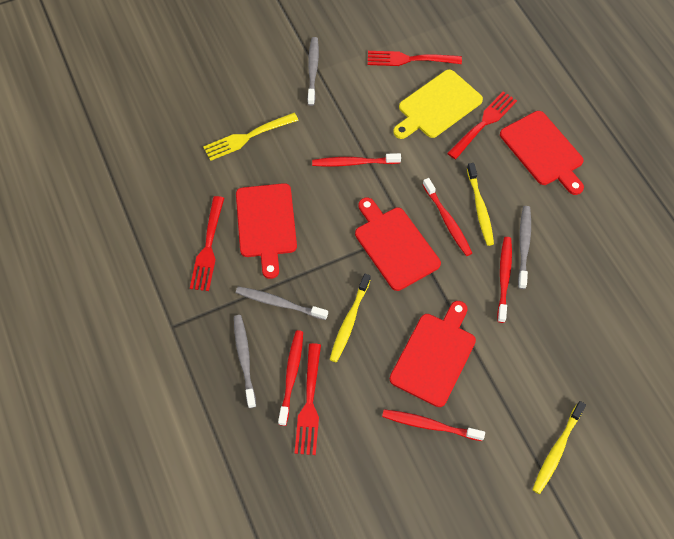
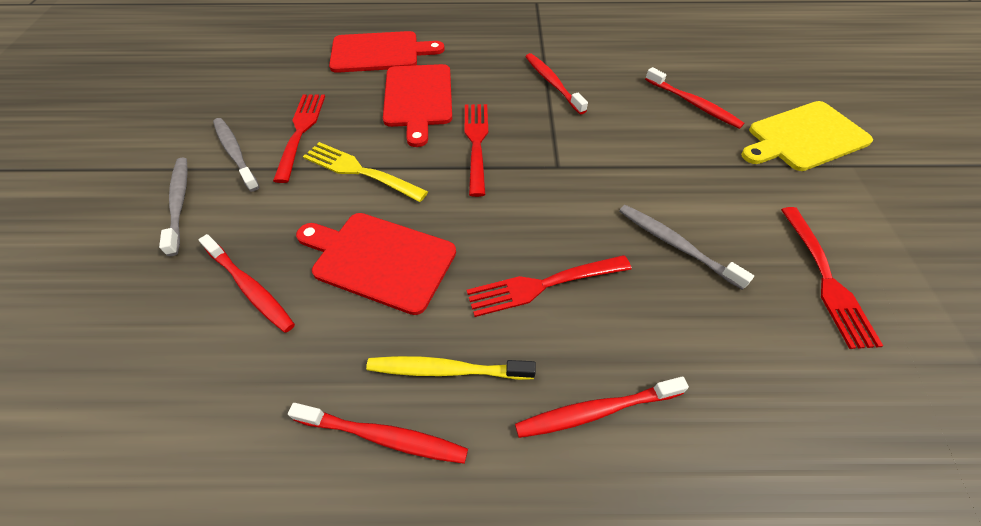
grey toothbrush: 4 -> 3
red cutting board: 4 -> 3
yellow toothbrush: 3 -> 1

